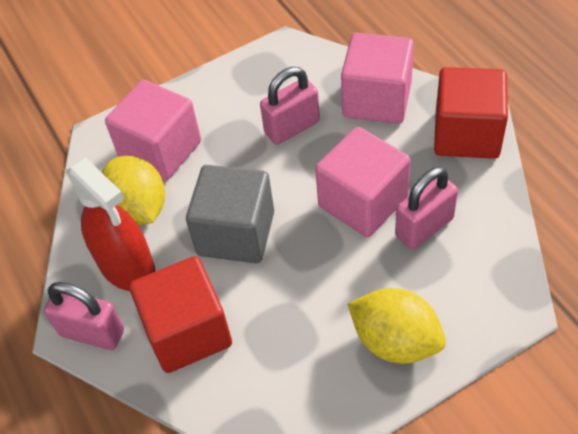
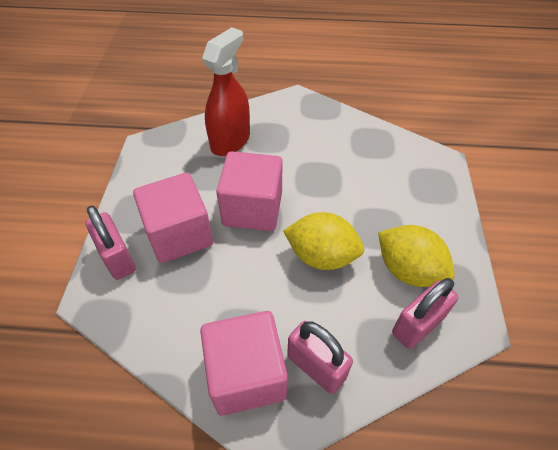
grey cube: 1 -> 0
red cube: 2 -> 0

